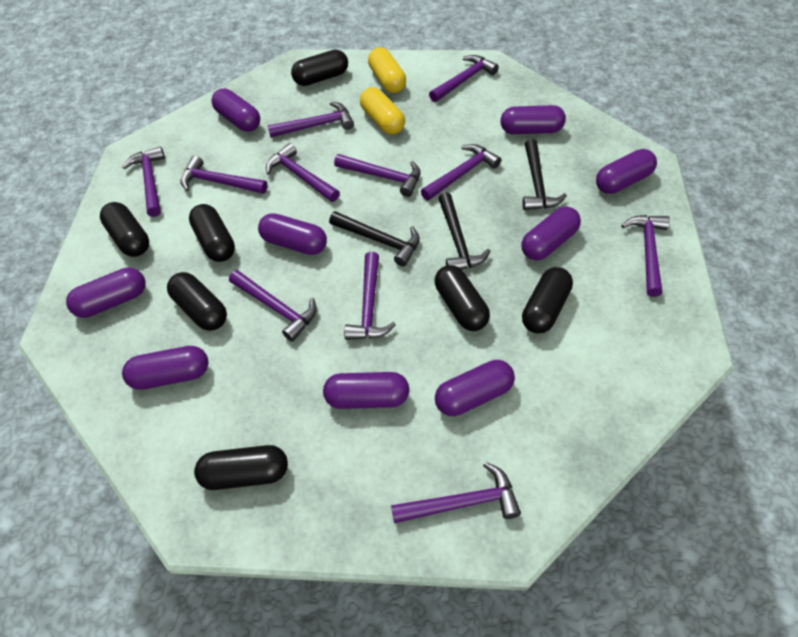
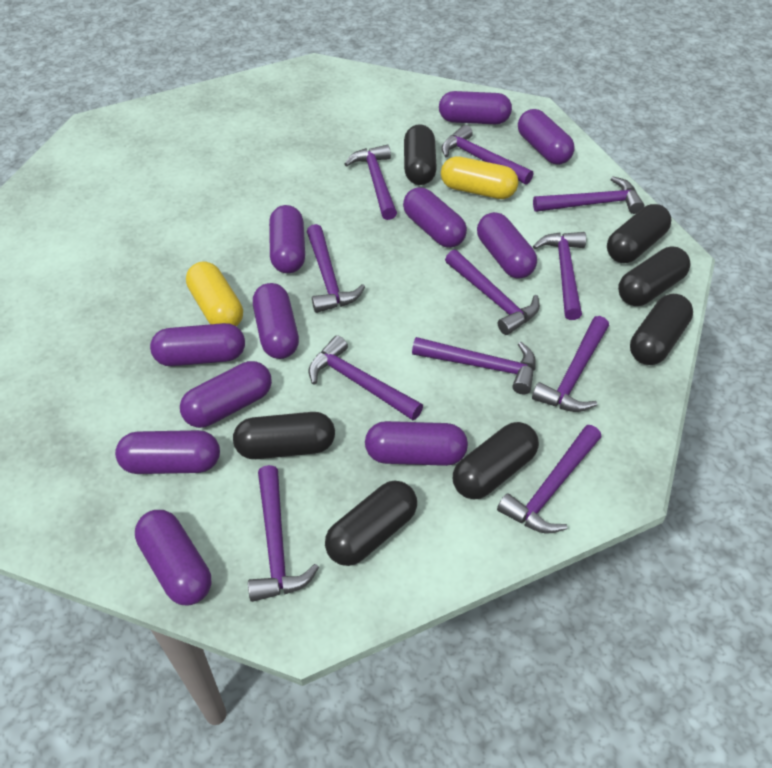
black hammer: 3 -> 0
purple capsule: 9 -> 11

